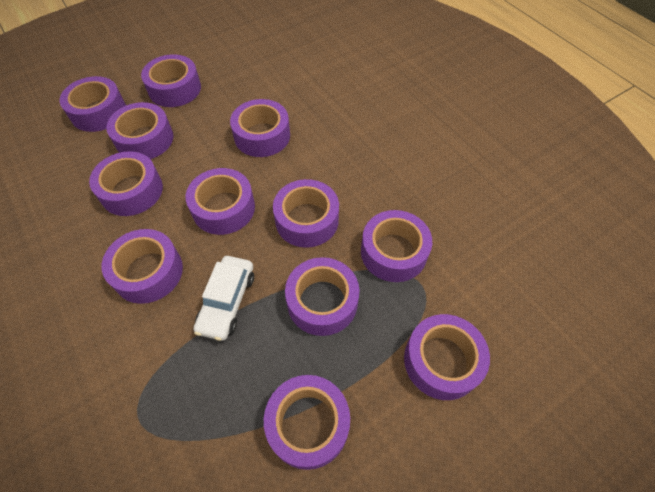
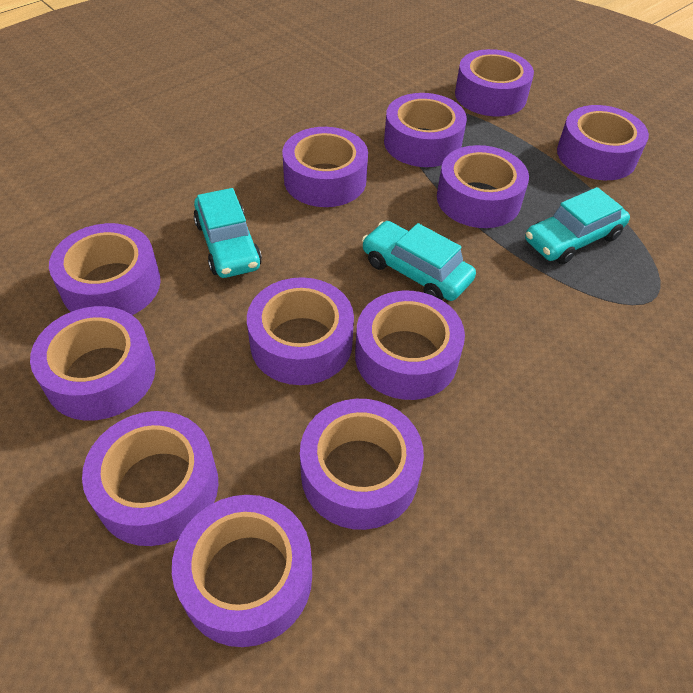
turquoise car: 0 -> 3
white car: 1 -> 0

